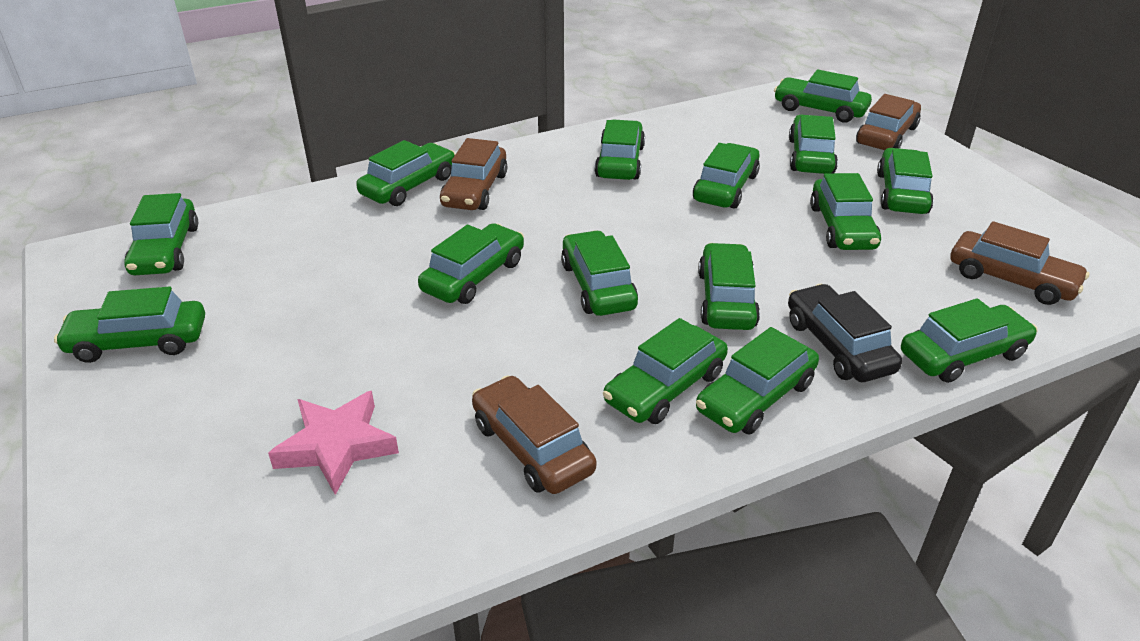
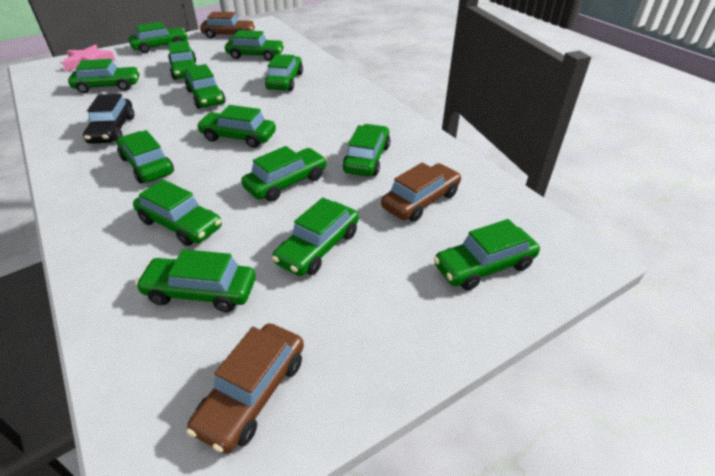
brown car: 4 -> 3
green car: 15 -> 14

